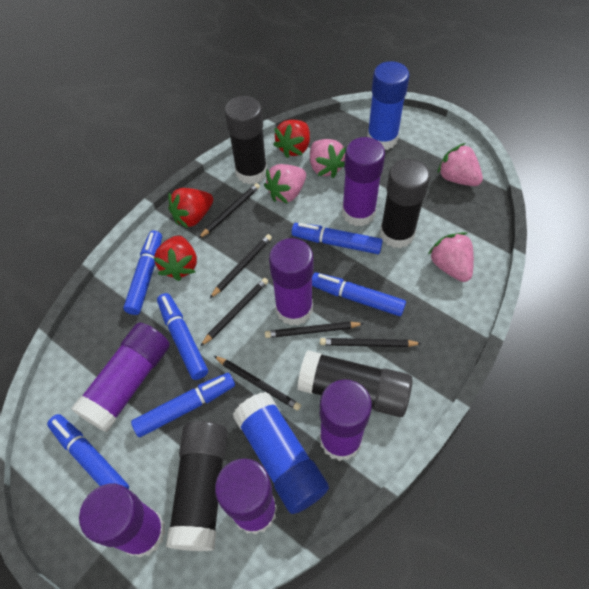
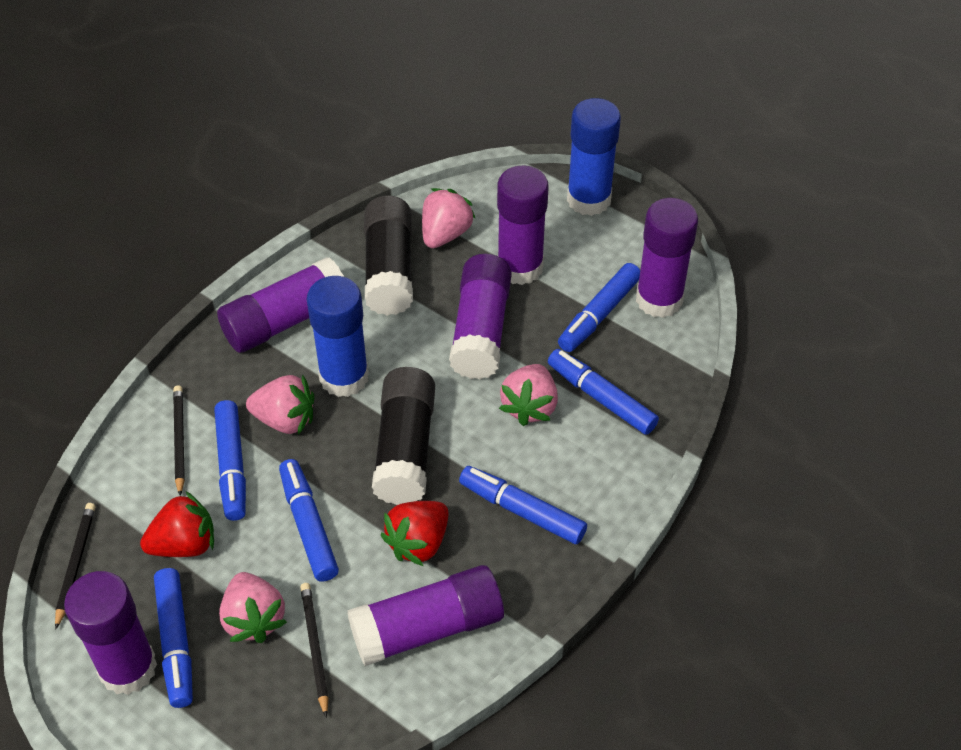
black glue stick: 4 -> 2
black pencil: 6 -> 3
red strawberry: 3 -> 2

